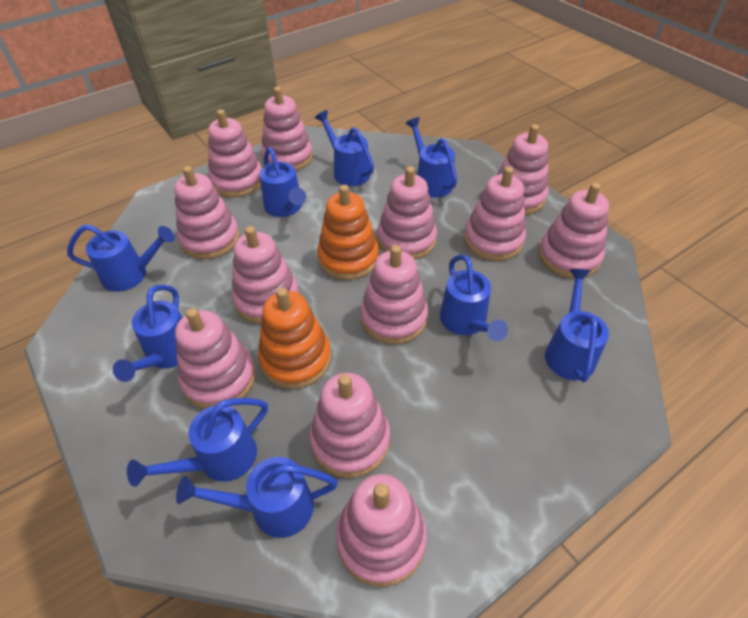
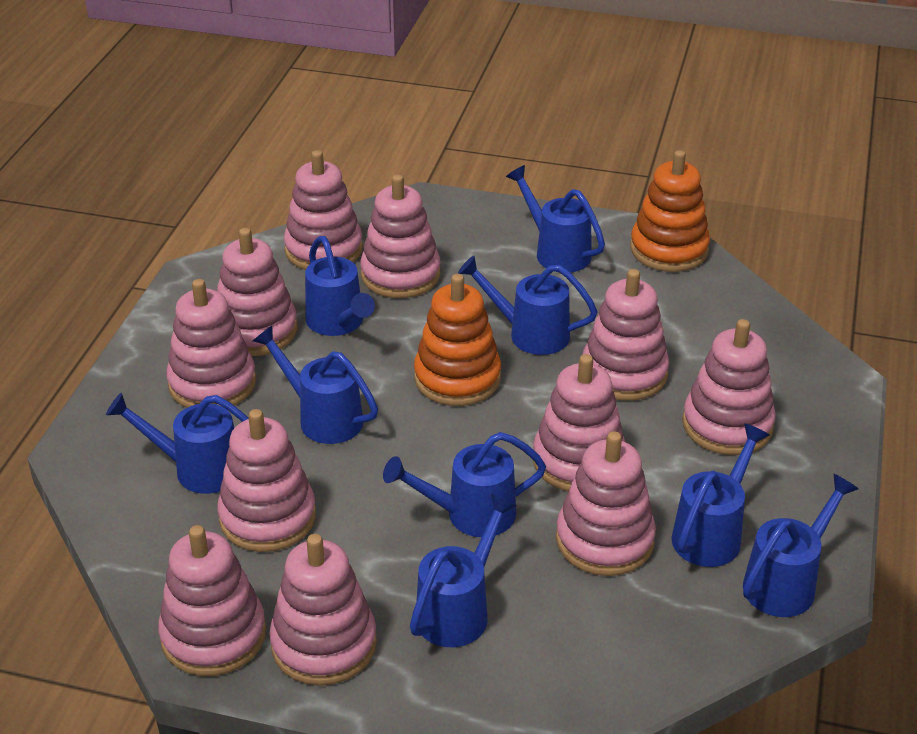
pink stacking toy: 12 -> 11

